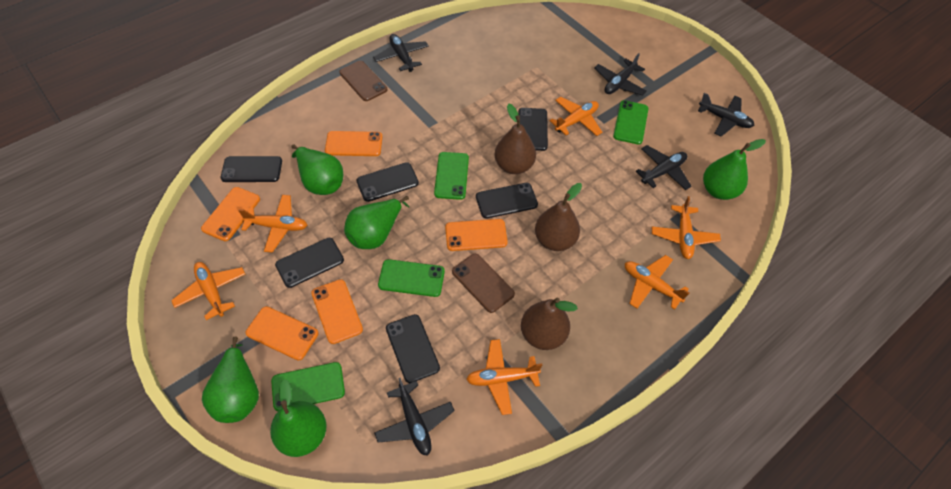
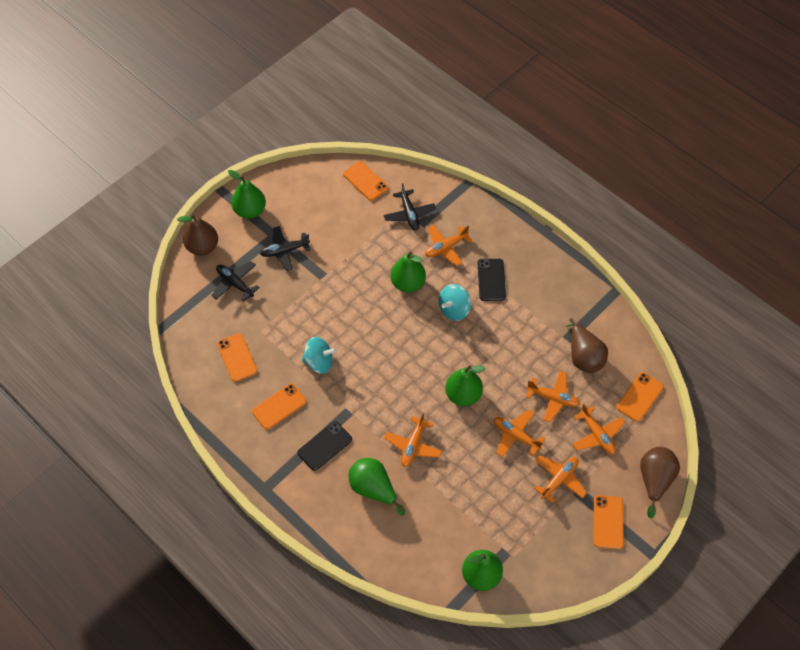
black phone: 6 -> 2
black plane: 5 -> 3
brown phone: 2 -> 0
green phone: 4 -> 0
turquoise spinning top: 0 -> 2

